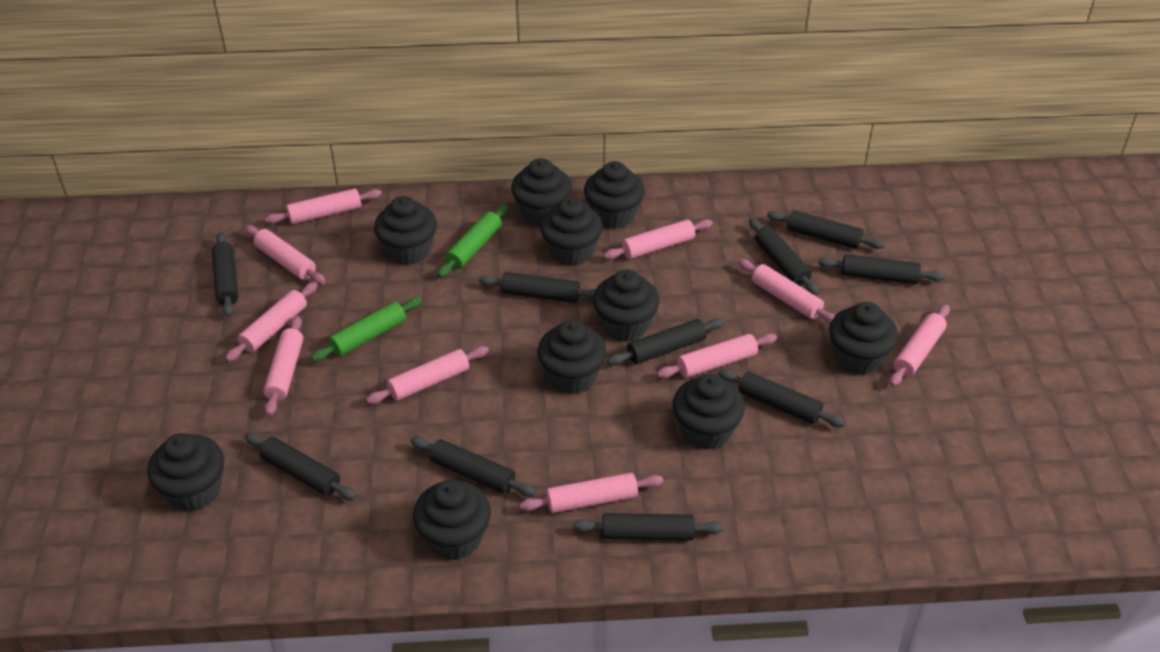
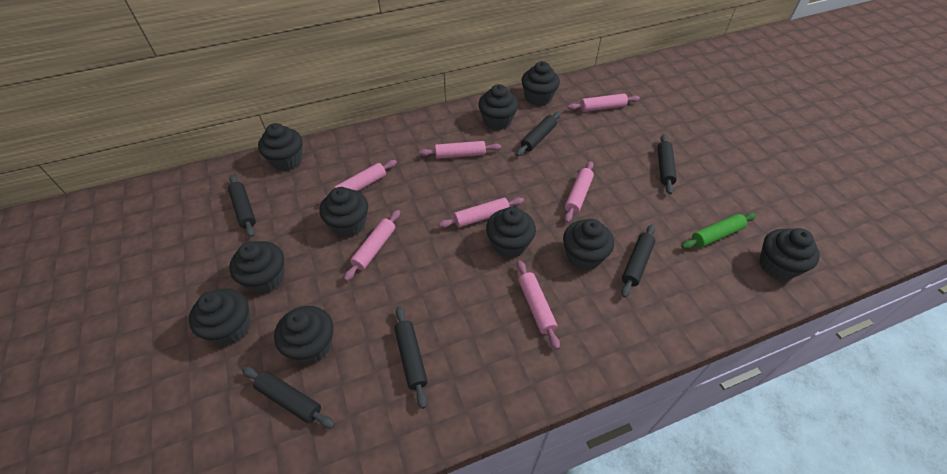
black rolling pin: 10 -> 6
green rolling pin: 2 -> 1
pink rolling pin: 10 -> 7

